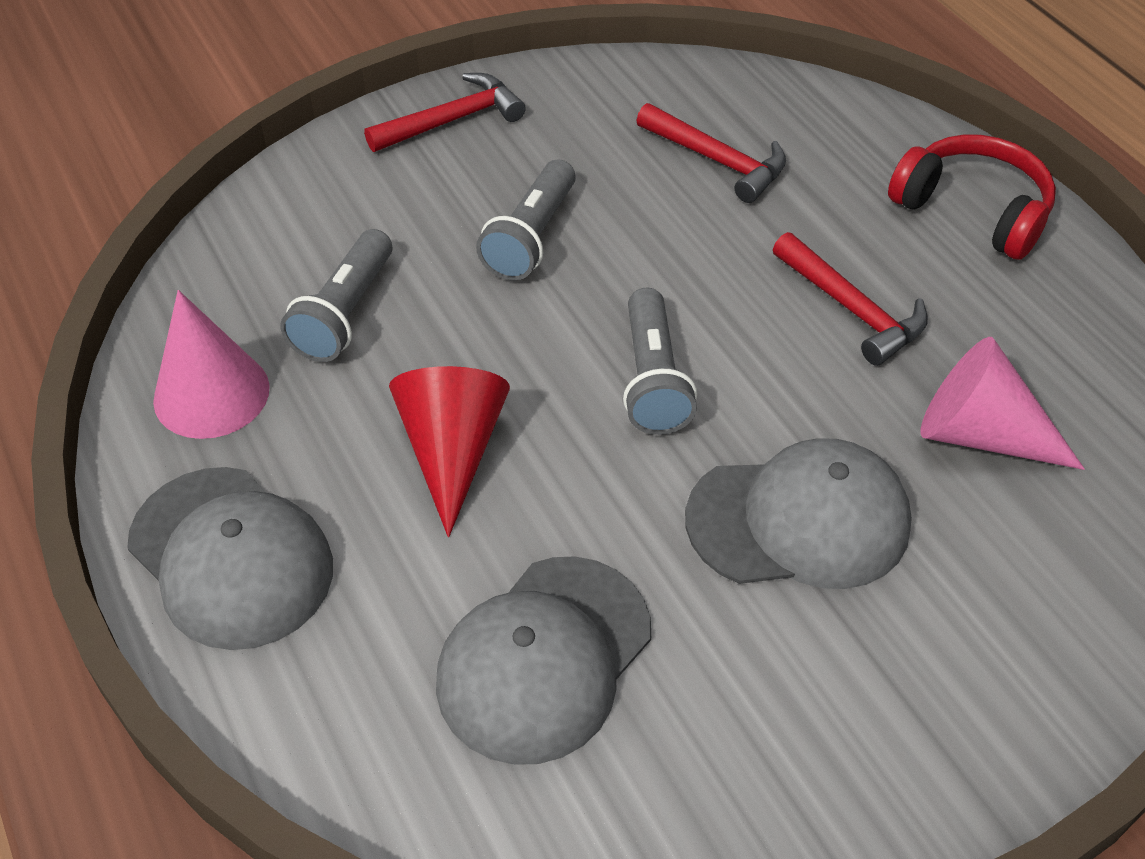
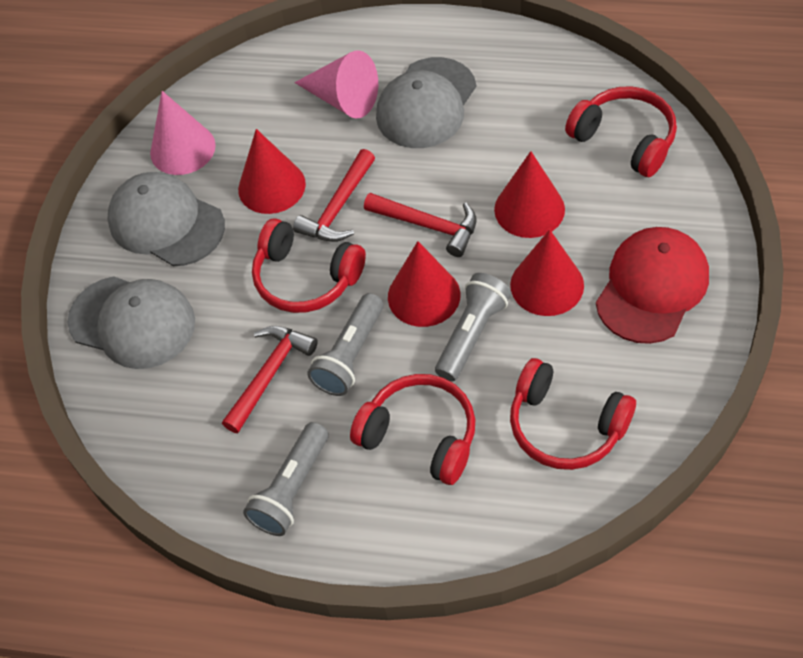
red cap: 0 -> 1
red cone: 1 -> 4
red headphones: 1 -> 4

